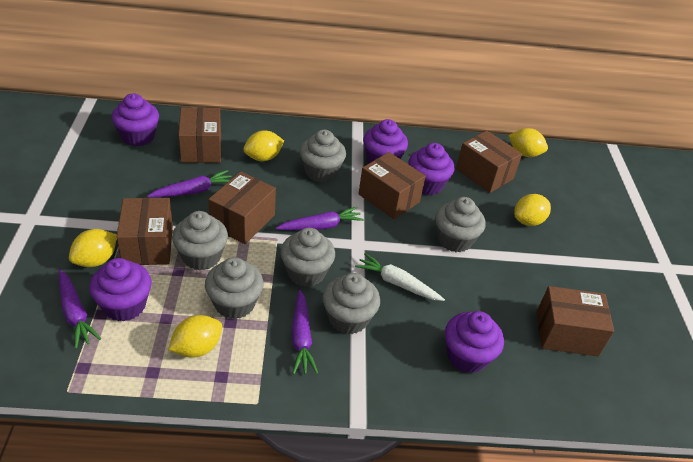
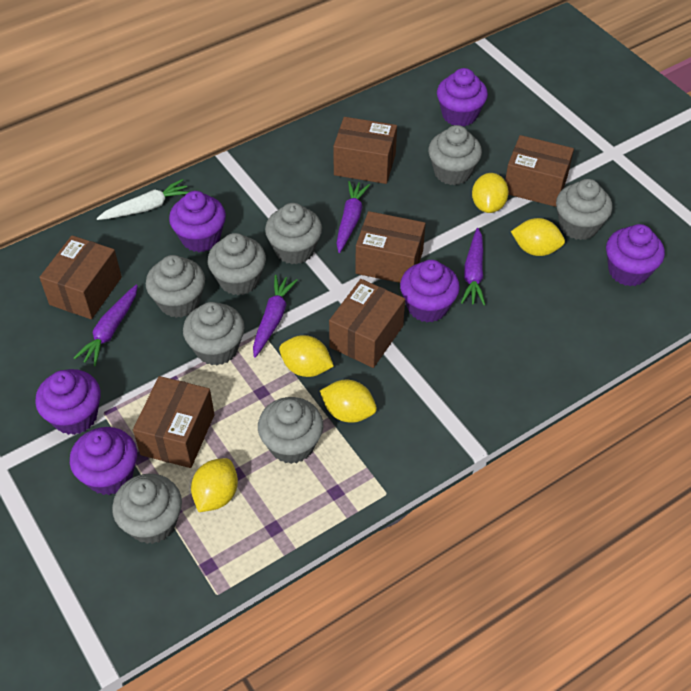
grey cupcake: 6 -> 8
purple cupcake: 5 -> 6

